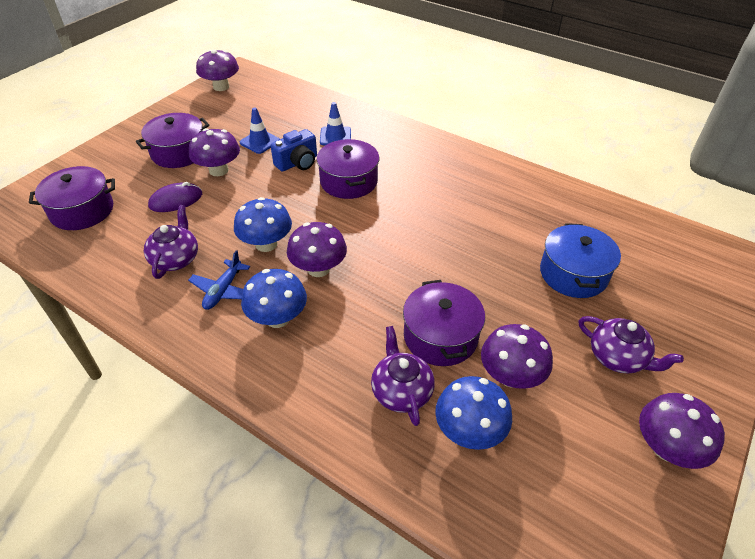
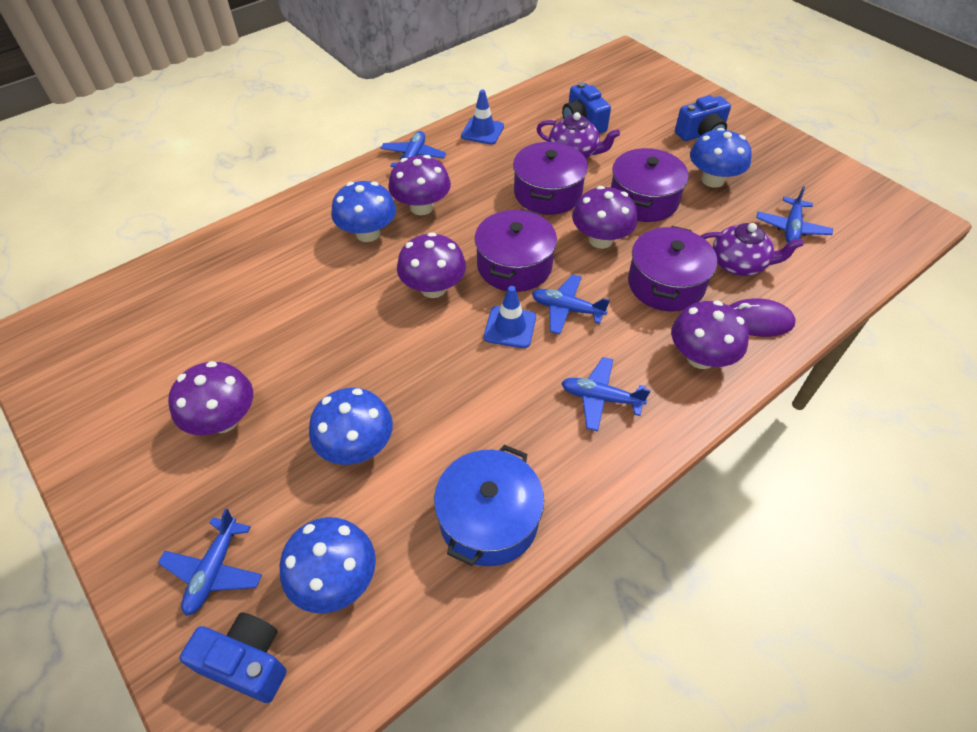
blue camera: 1 -> 3
blue mushroom: 3 -> 4
blue plane: 1 -> 5
purple teapot: 3 -> 2

